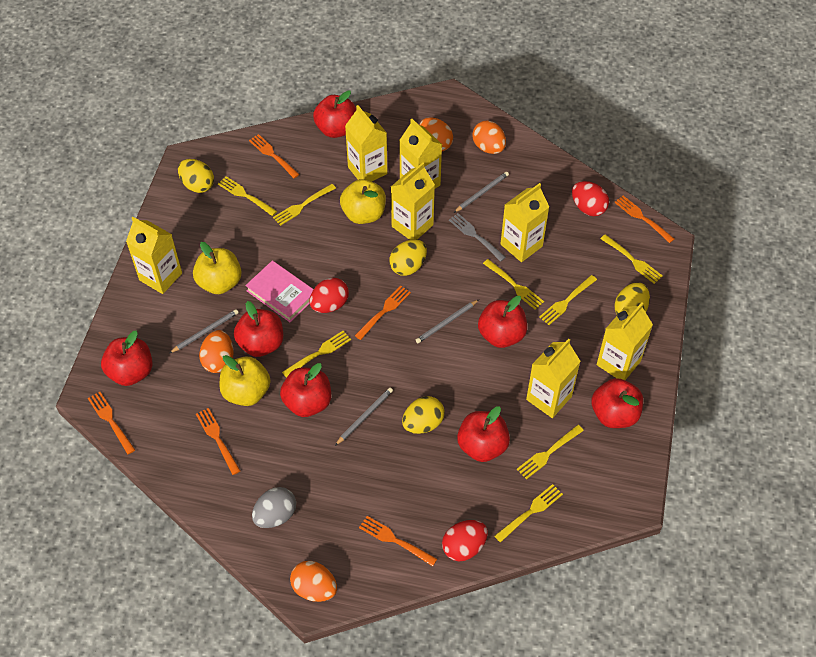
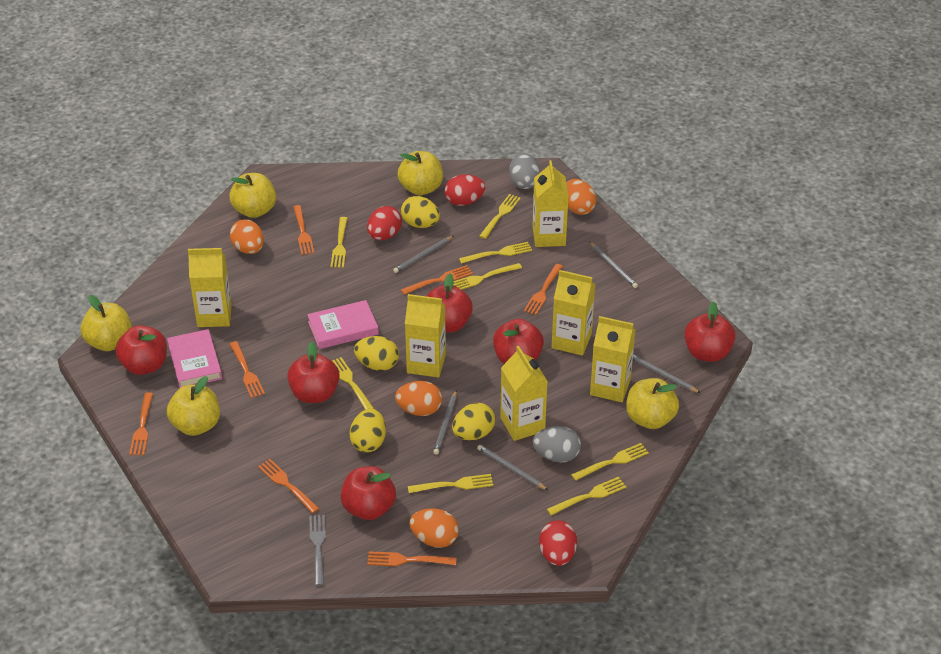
grey egg: 1 -> 2
grey pencil: 4 -> 5
orange fork: 6 -> 7
pink book: 1 -> 2
red apple: 7 -> 6
yellow apple: 3 -> 5
yellow carton: 7 -> 6

